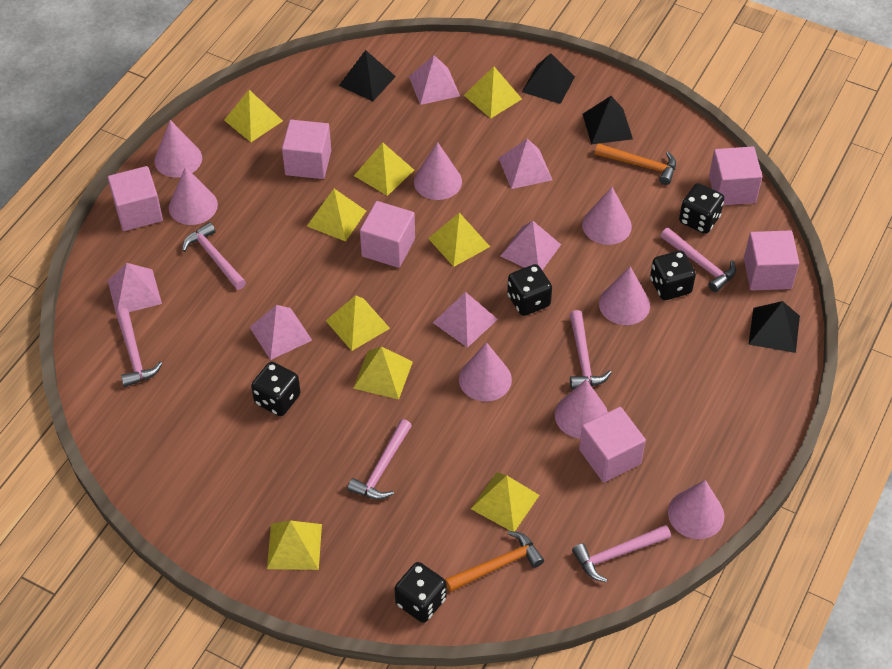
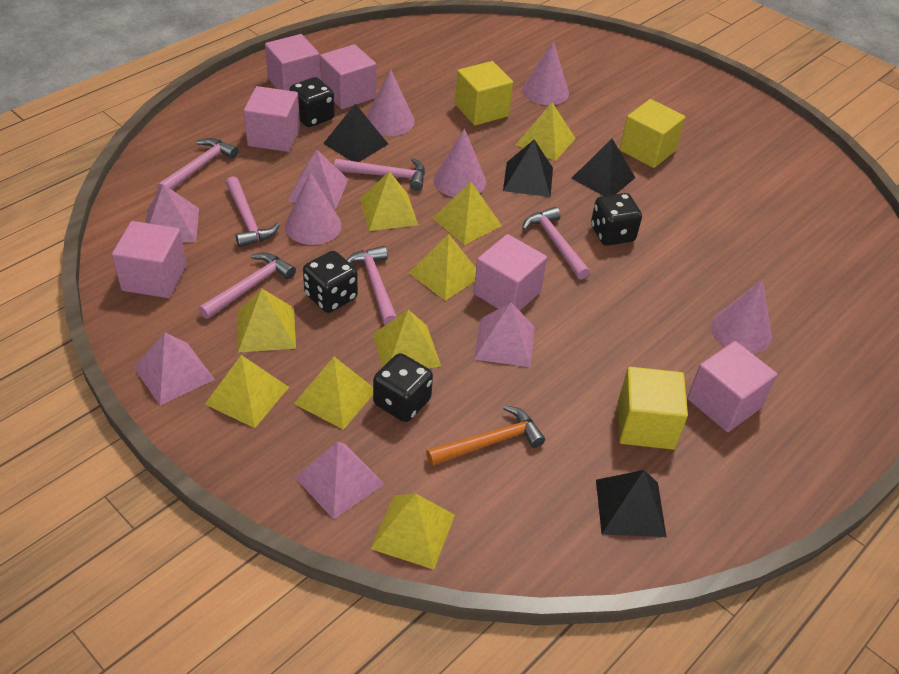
black dice: 5 -> 4
orange hammer: 2 -> 1
pink cone: 8 -> 5
pink pyramid: 6 -> 5
yellow cube: 0 -> 3

